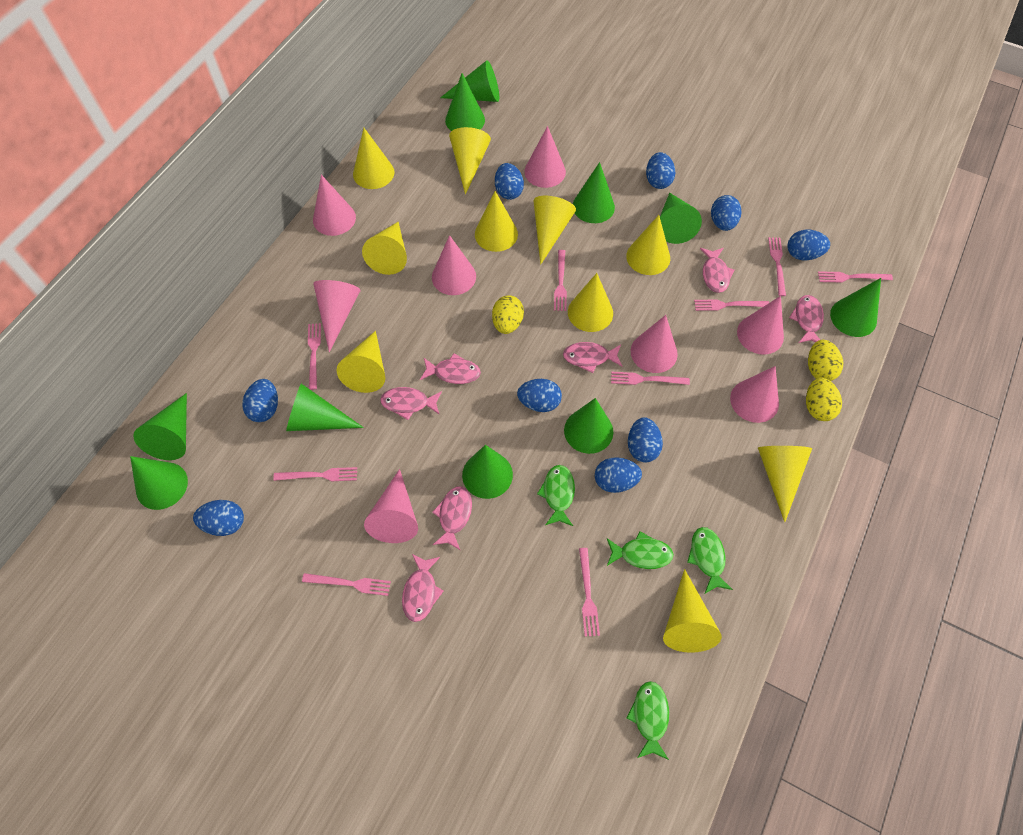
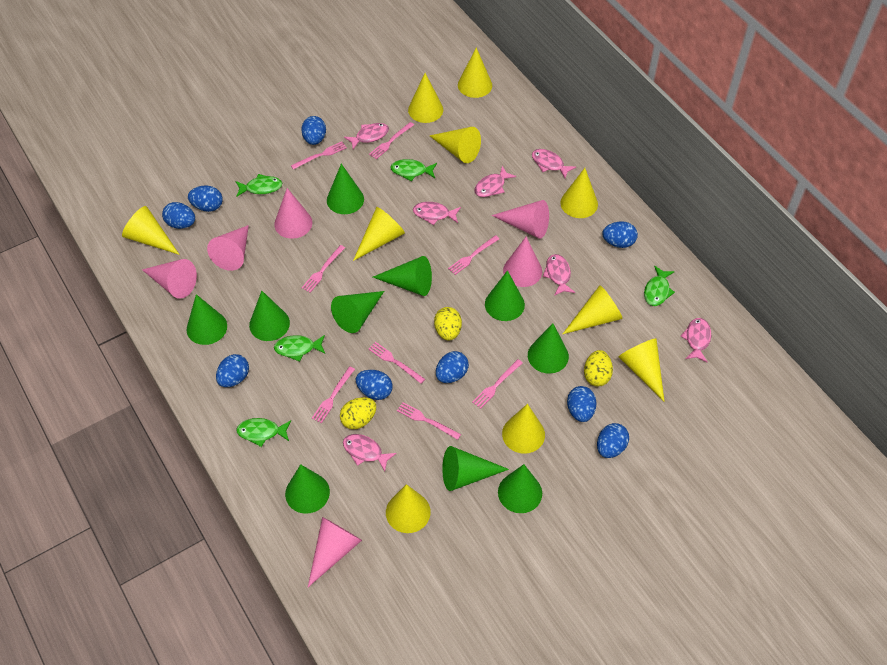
green fish: 4 -> 5
pink cone: 8 -> 6
pink fork: 9 -> 8

